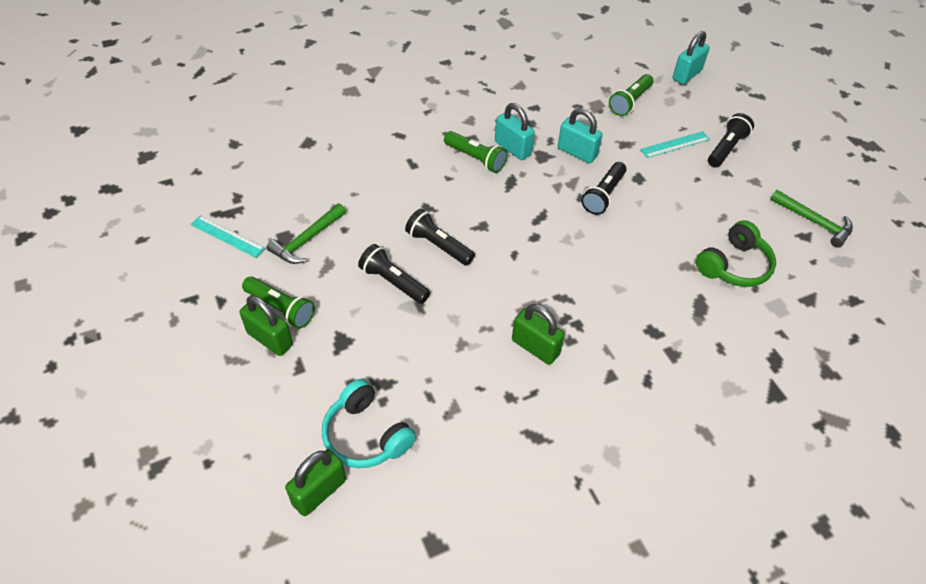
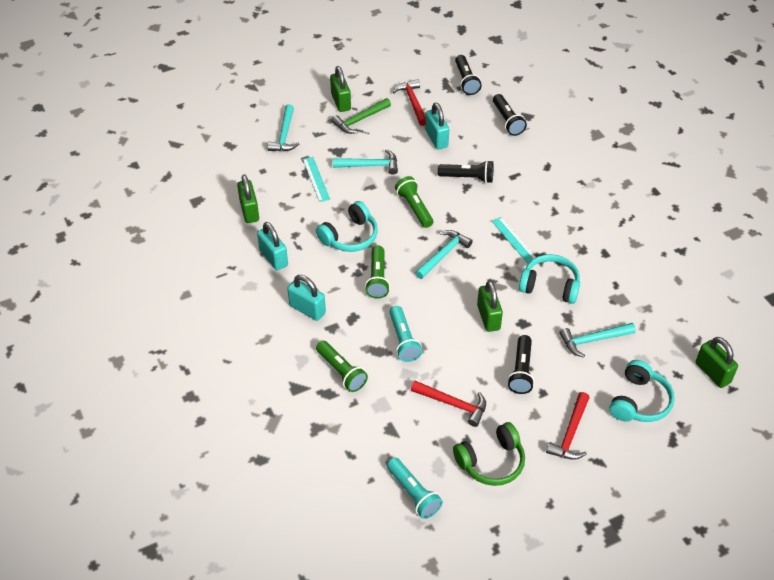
green hammer: 2 -> 1
green padlock: 3 -> 4
red hammer: 0 -> 3
turquoise flashlight: 0 -> 2
turquoise hammer: 0 -> 4
turquoise headphones: 1 -> 3

